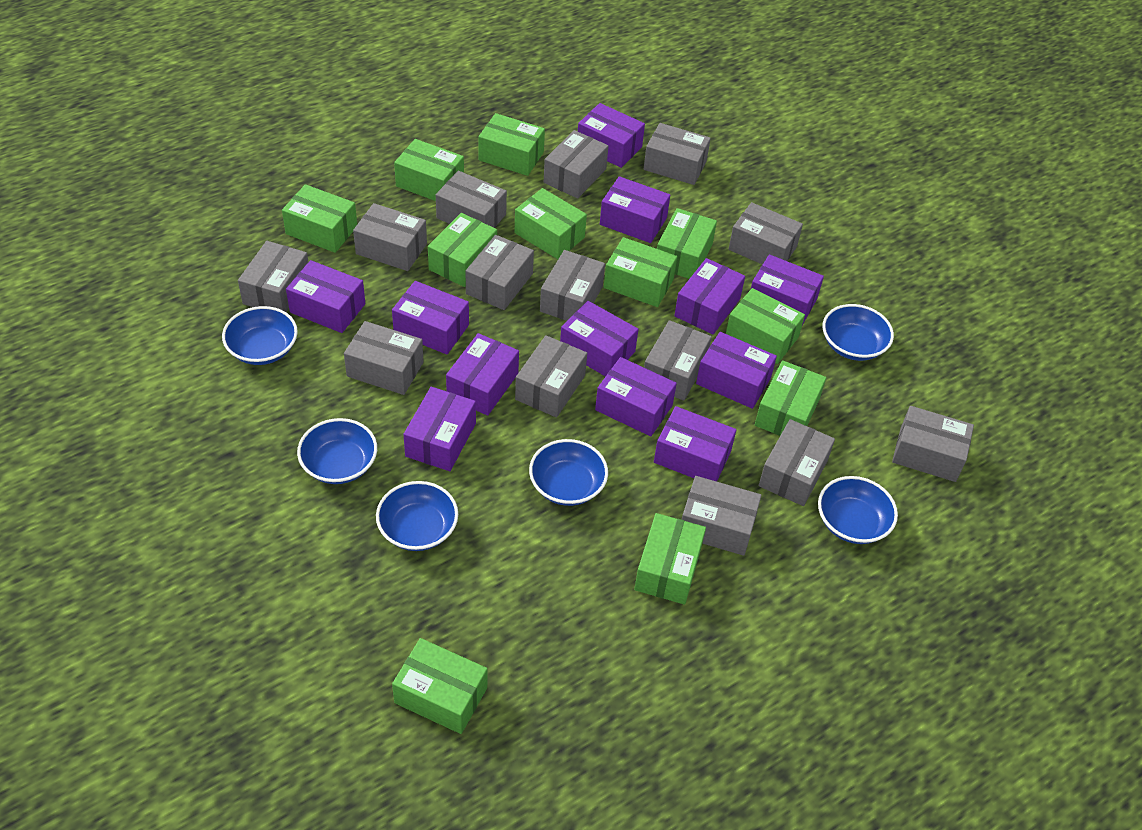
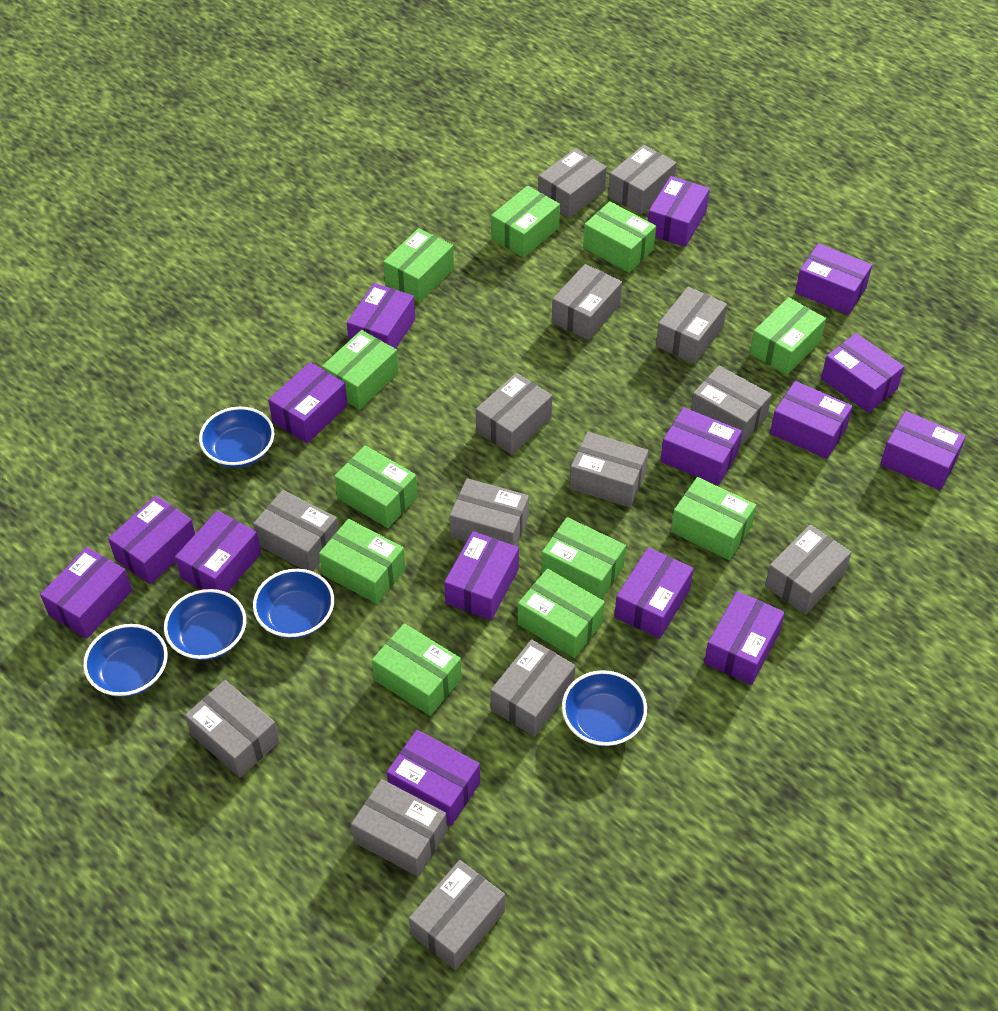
blue bowl: 6 -> 5
purple box: 12 -> 15

